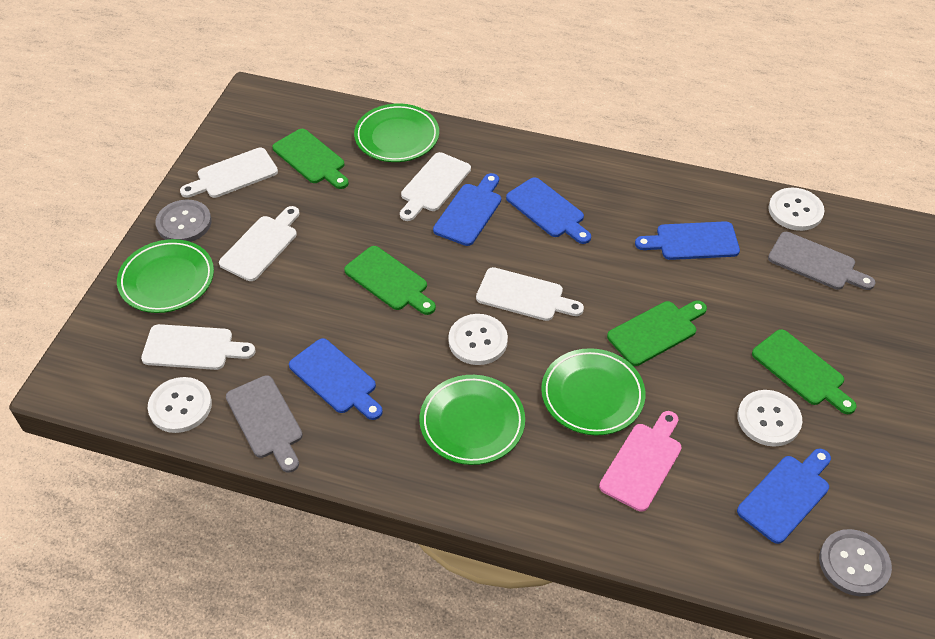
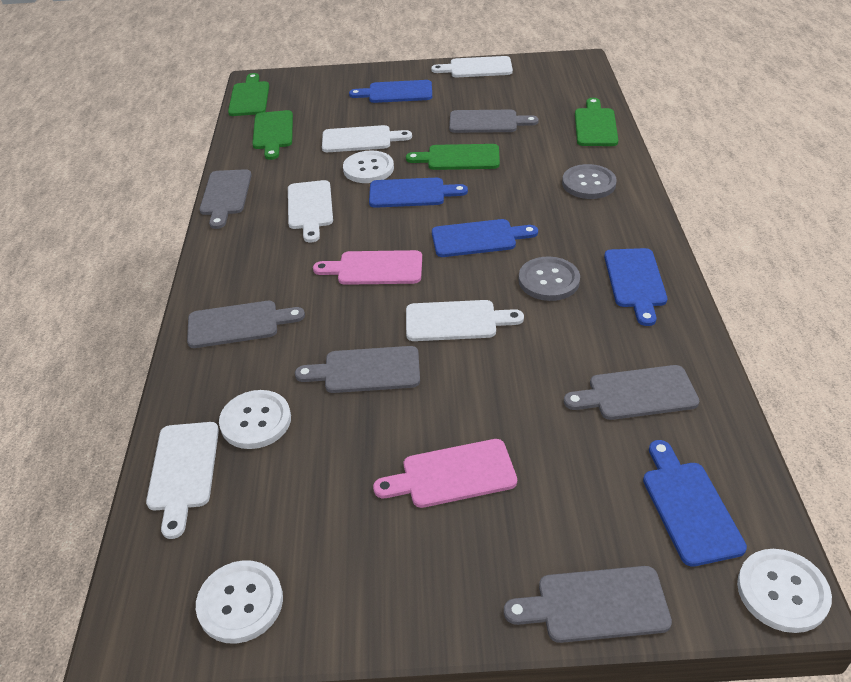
green plate: 4 -> 0
grey cutting board: 2 -> 6
pink cutting board: 1 -> 2

